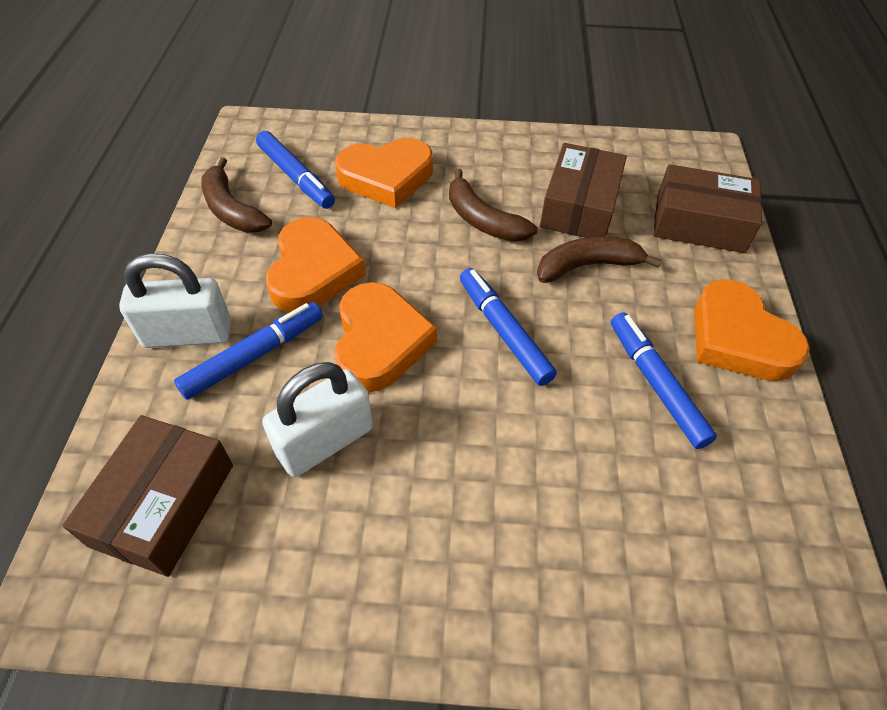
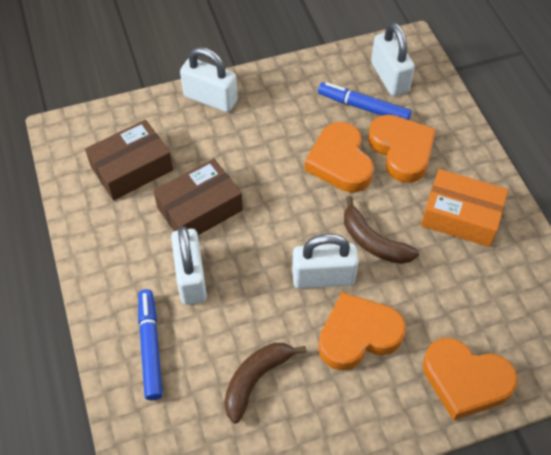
blue marker: 4 -> 2
brown banana: 3 -> 2
brown box: 3 -> 2
orange box: 0 -> 1
white padlock: 2 -> 4

